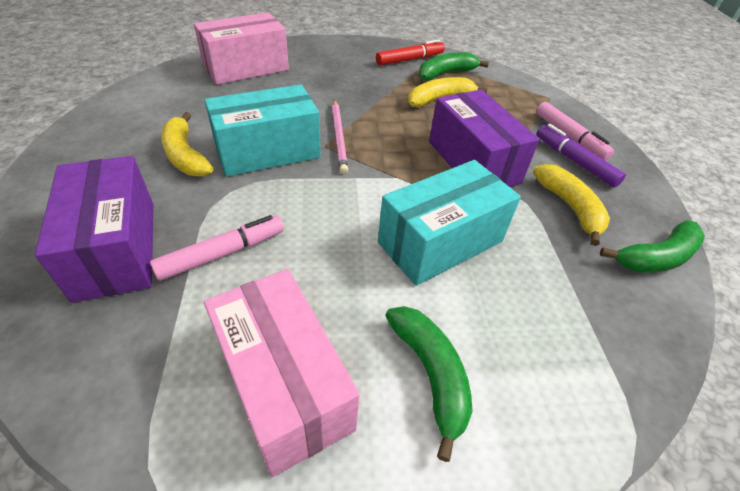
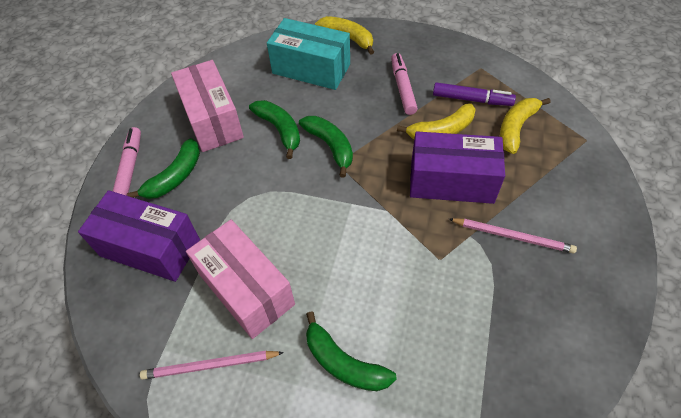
green banana: 3 -> 4
pink pencil: 1 -> 2
red marker: 1 -> 0
turquoise box: 2 -> 1

